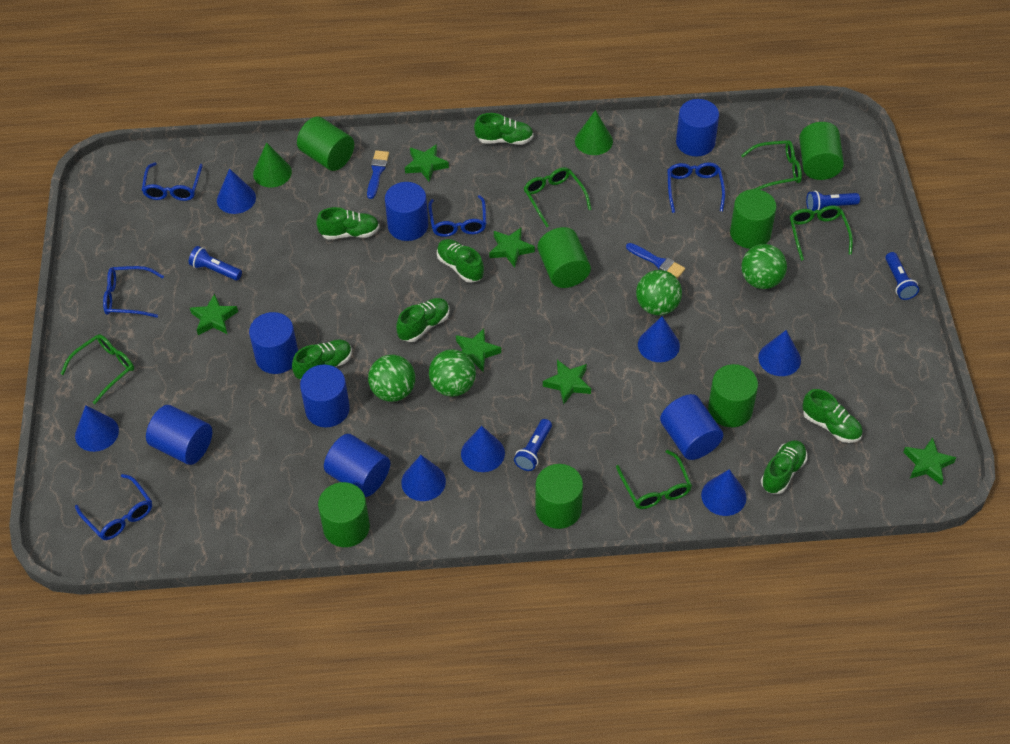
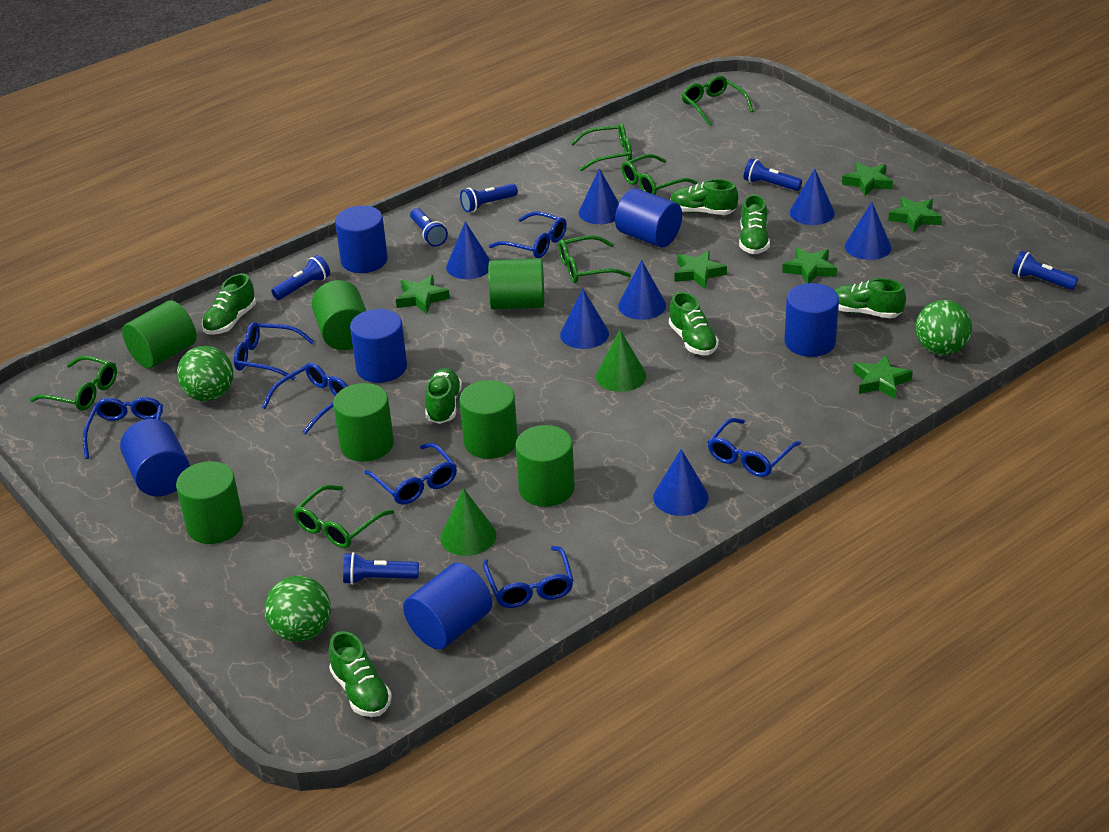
blue brush: 2 -> 0
blue cylinder: 7 -> 6
blue flashlight: 4 -> 6
blue glasses: 5 -> 7
green ball: 4 -> 3
green glasses: 5 -> 6

